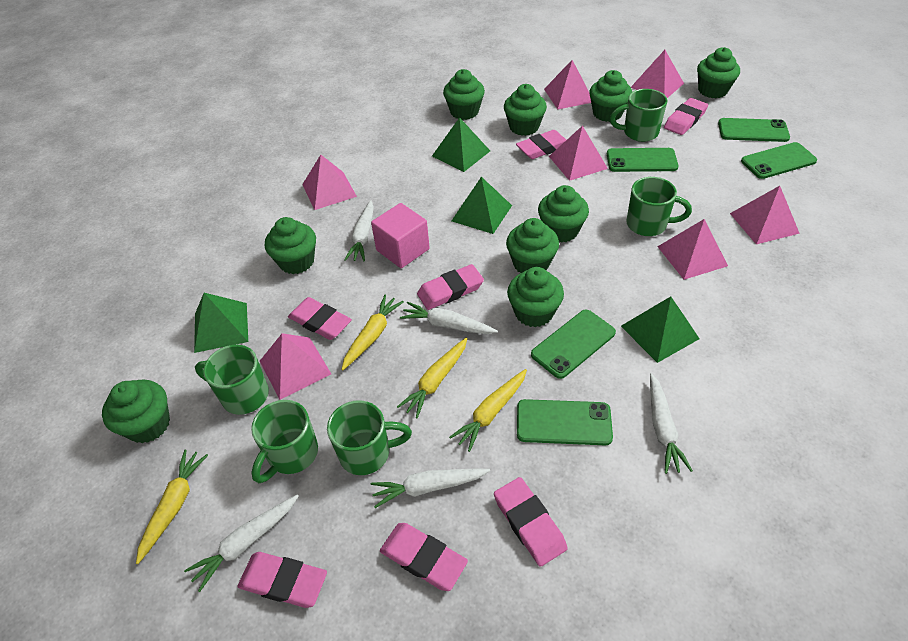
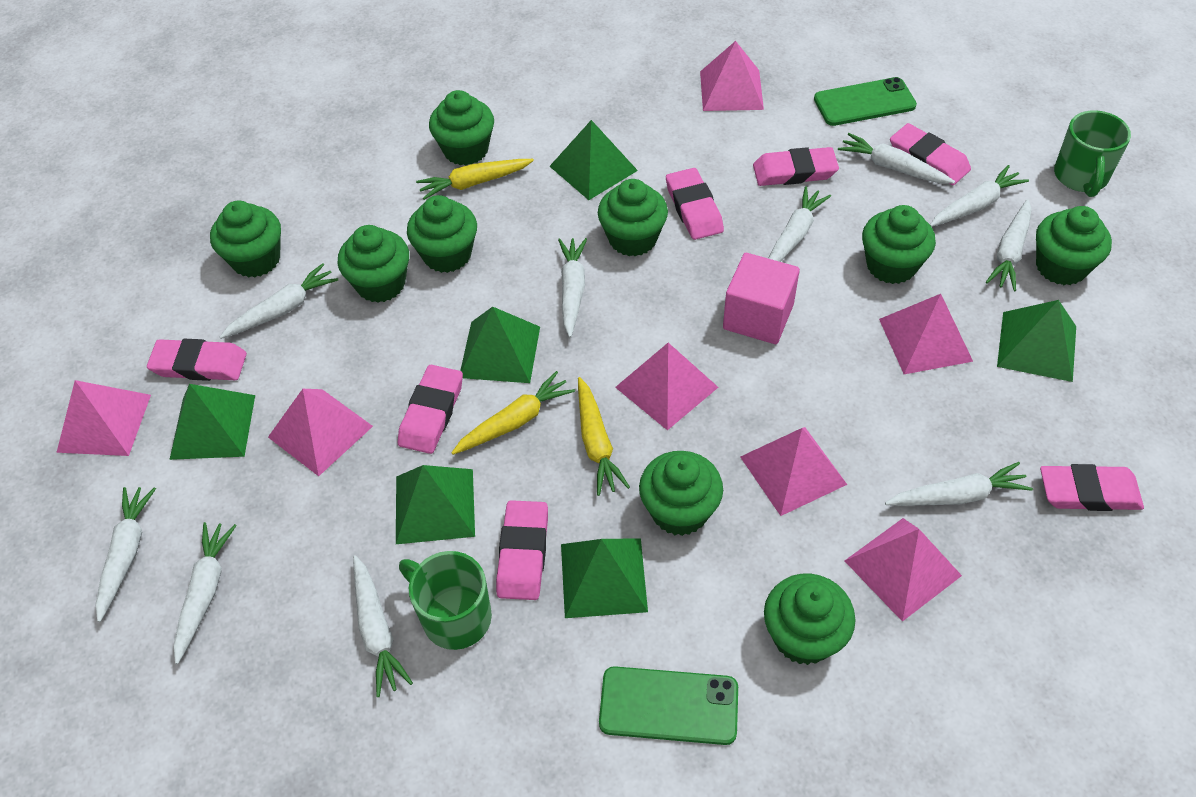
green mug: 5 -> 2
green phone: 5 -> 2
green pyramid: 4 -> 6
white carrot: 5 -> 10
yellow carrot: 4 -> 3

